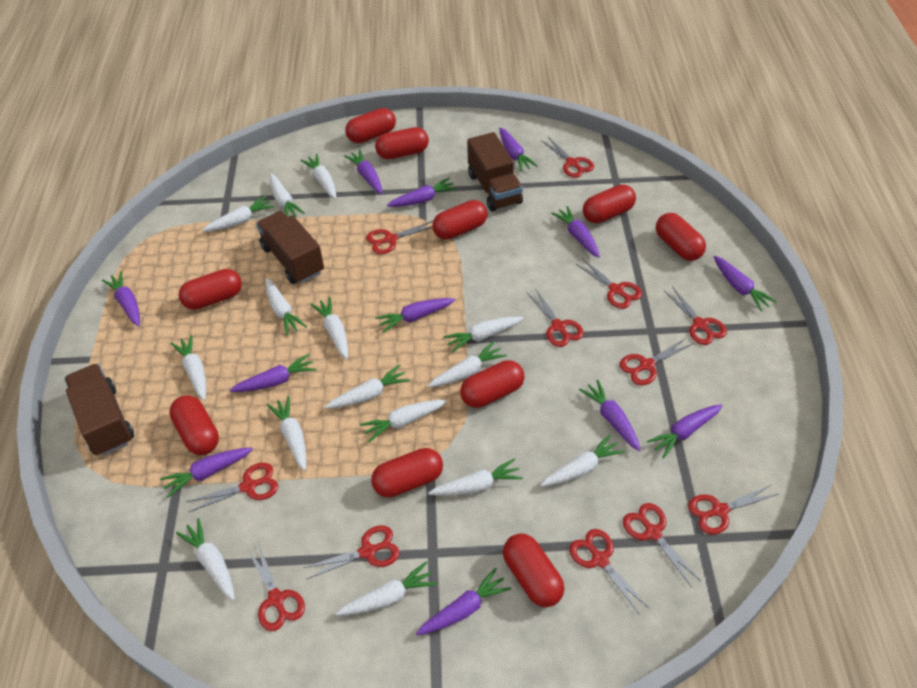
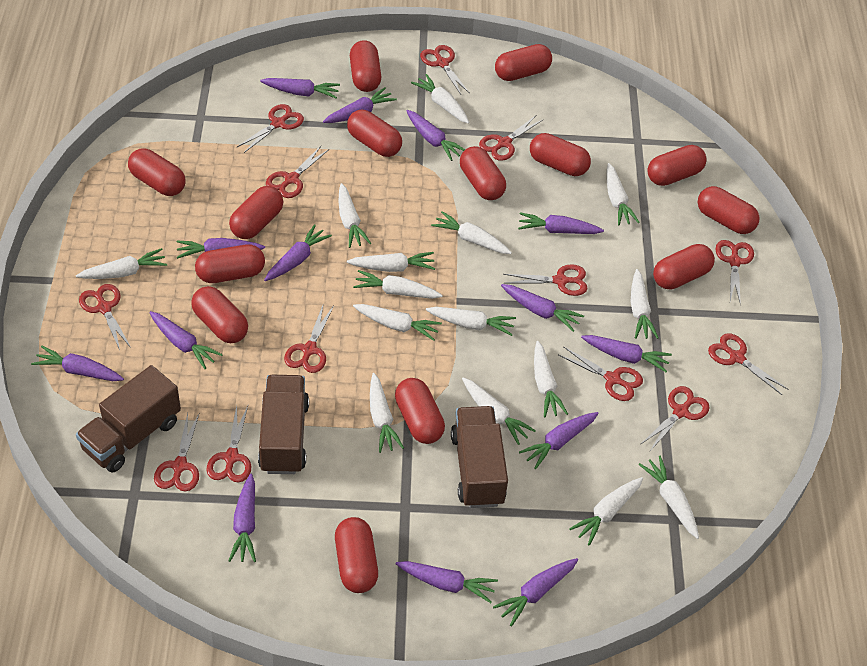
purple carrot: 12 -> 14
red capsule: 10 -> 14
red scissors: 12 -> 13

